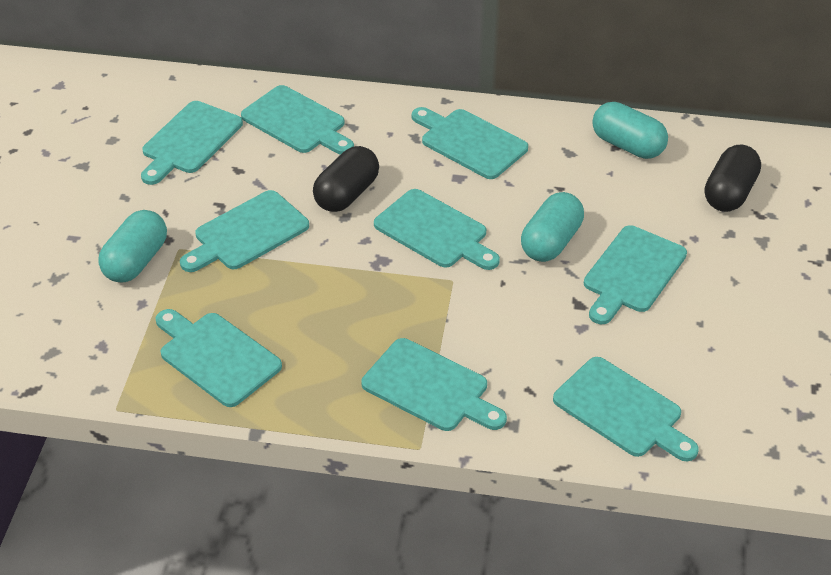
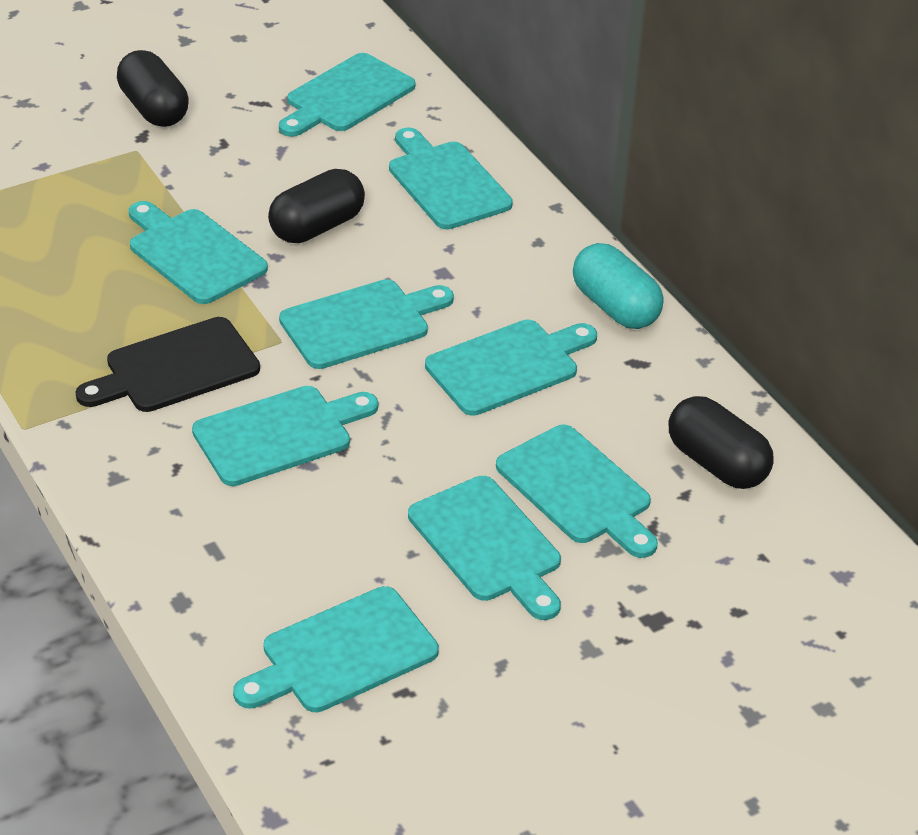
black capsule: 2 -> 3
black cutting board: 0 -> 1
turquoise capsule: 3 -> 1

